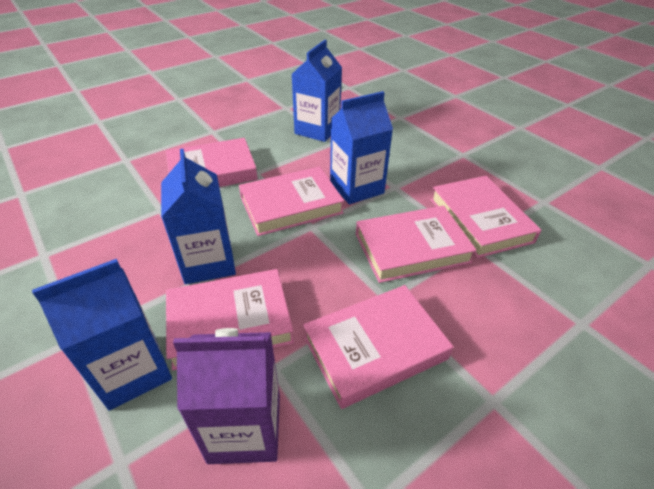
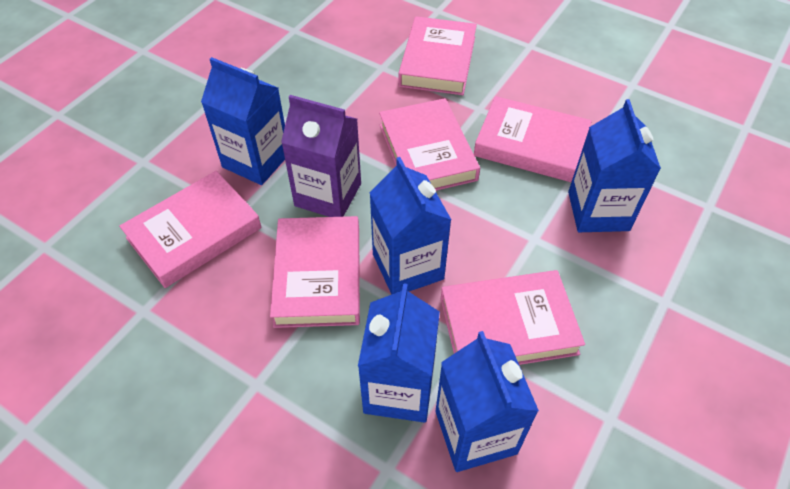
blue carton: 4 -> 5

